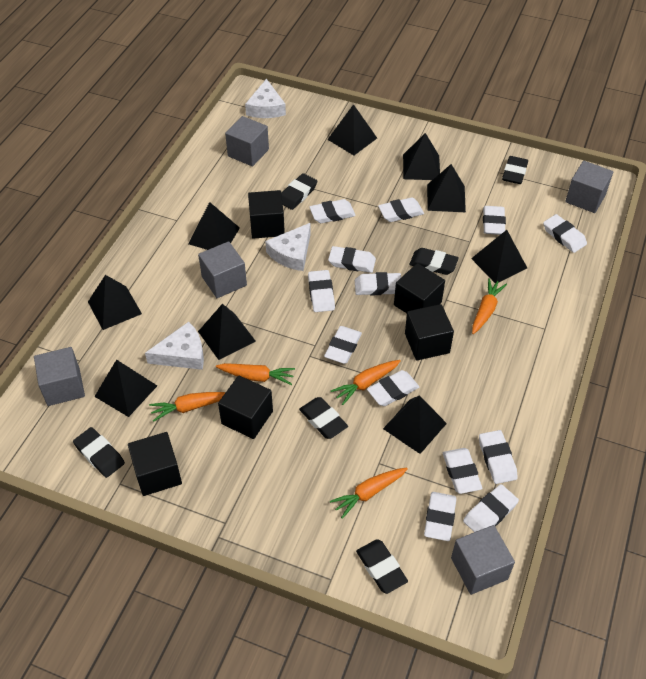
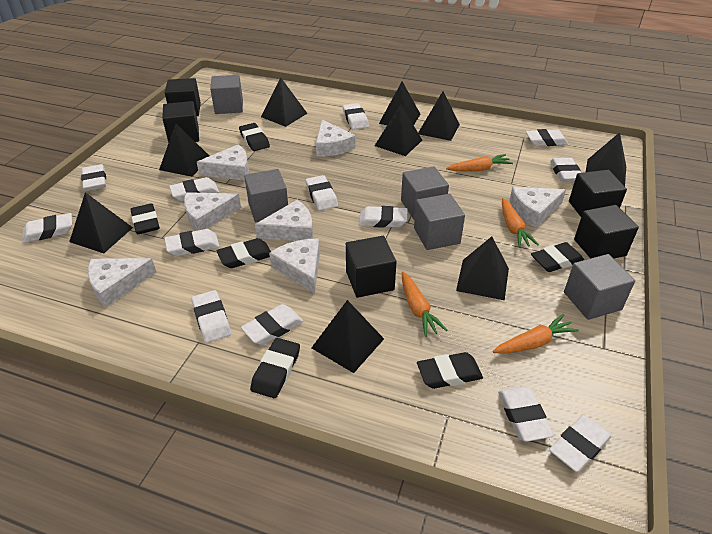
orange carrot: 5 -> 4
white cheese: 3 -> 7

